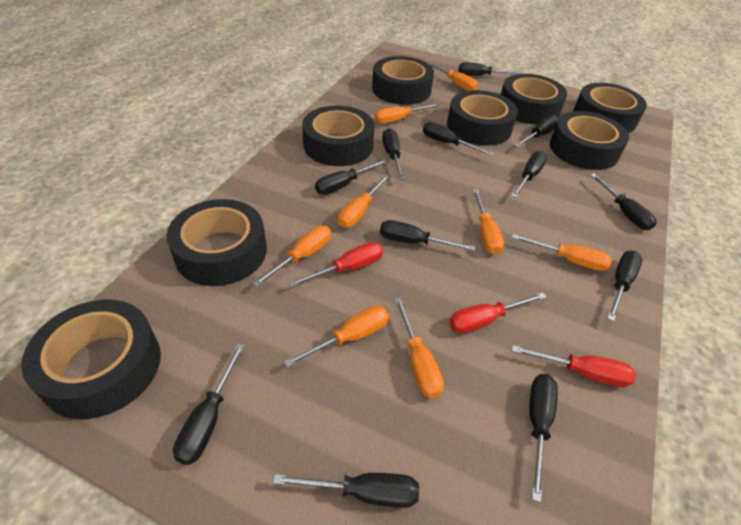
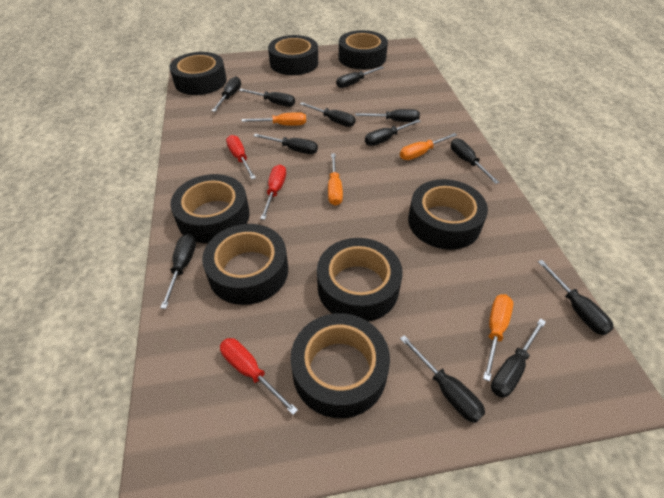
orange screwdriver: 8 -> 4

